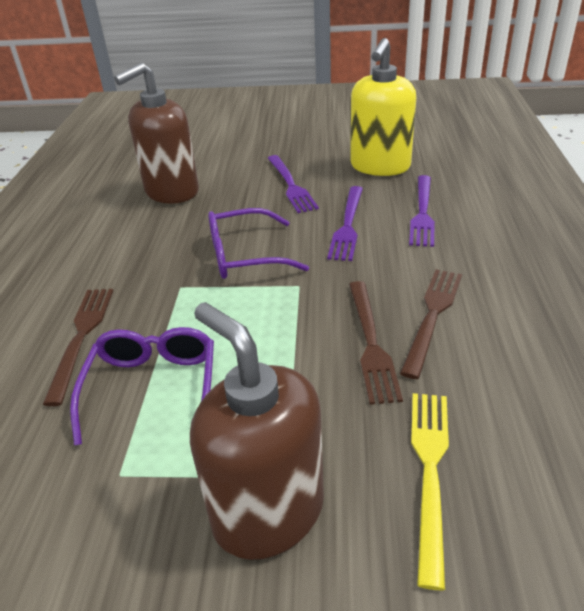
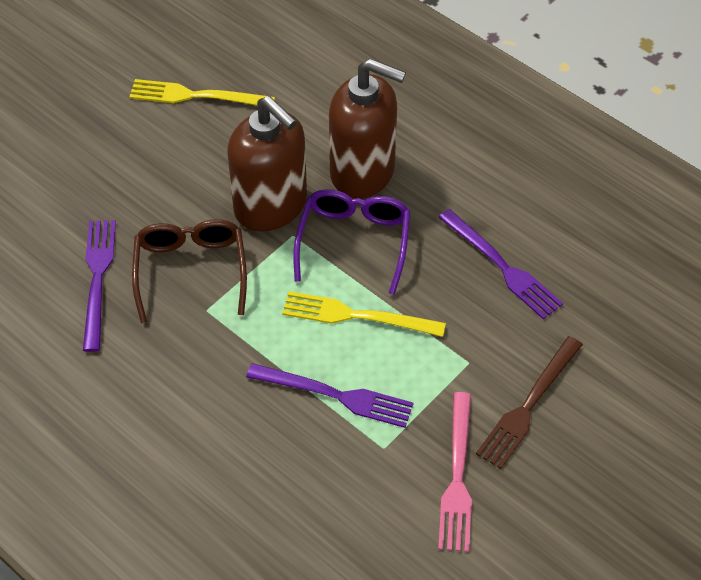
brown fork: 3 -> 1
brown glasses: 0 -> 1
pink fork: 0 -> 1
purple glasses: 2 -> 1
yellow fork: 1 -> 2
yellow soap dispenser: 1 -> 0

